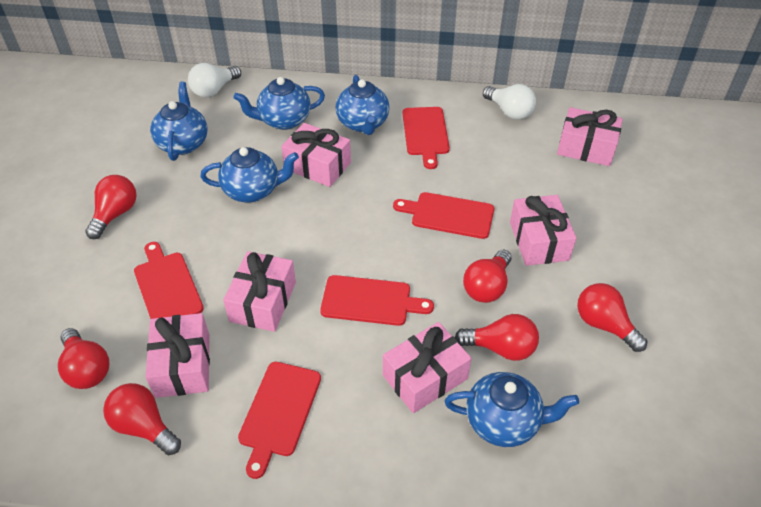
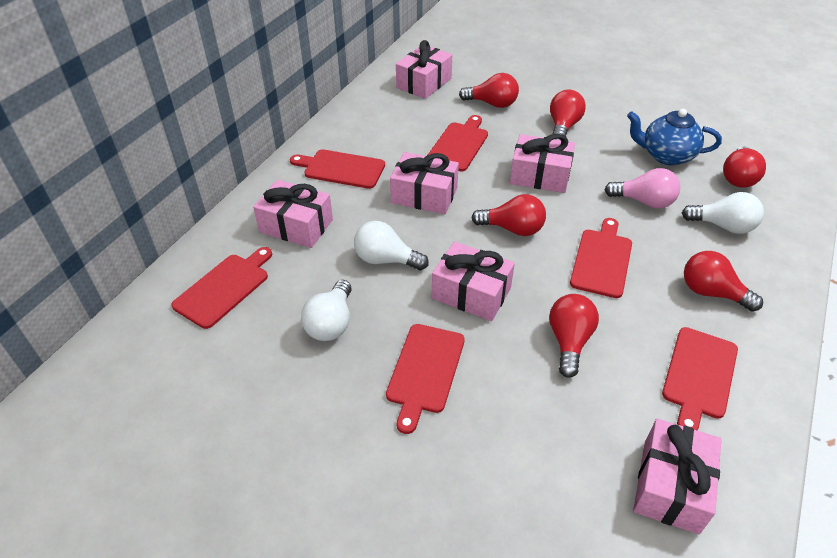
blue teapot: 5 -> 1
pink light bulb: 0 -> 1
red cutting board: 5 -> 6
white light bulb: 2 -> 3

